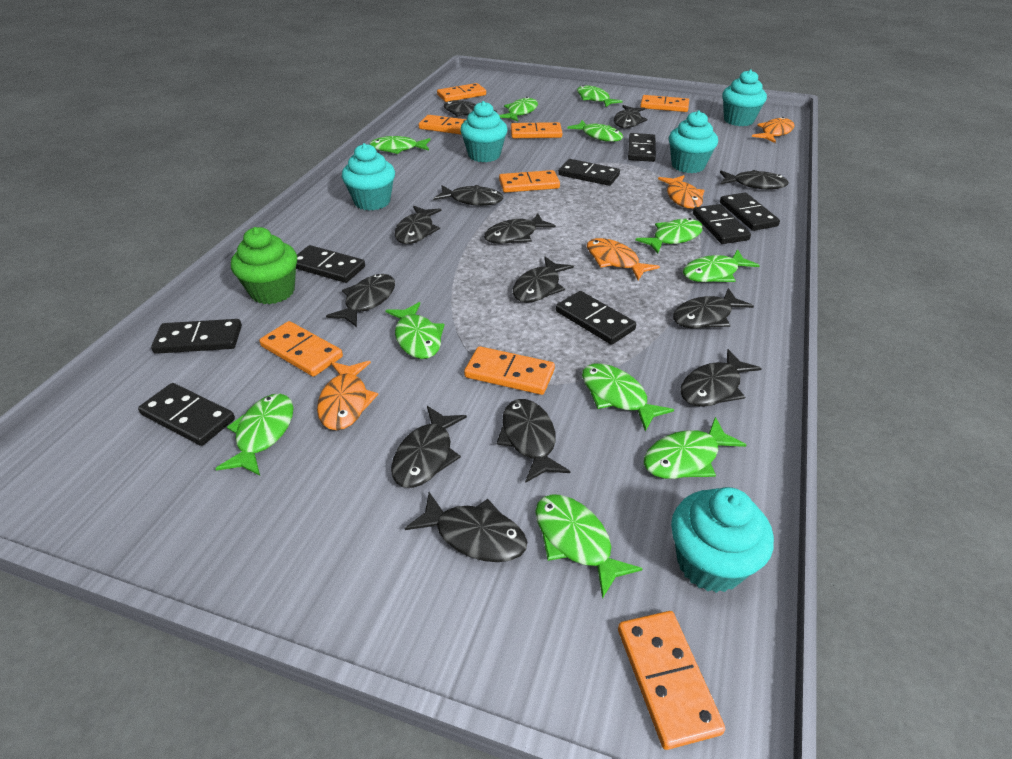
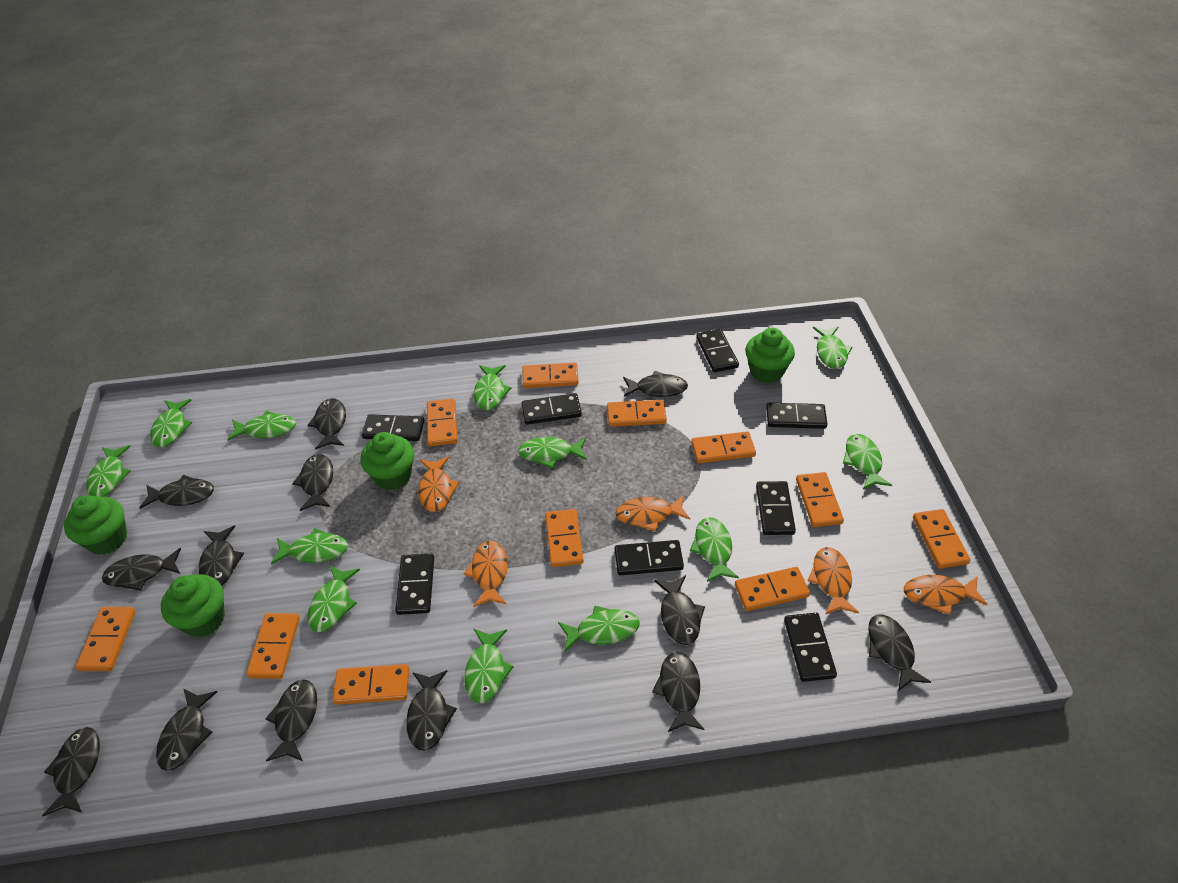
green cupcake: 1 -> 4
green fish: 11 -> 12
orange domino: 8 -> 11
orange fish: 4 -> 5
turquoise cupcake: 5 -> 0

